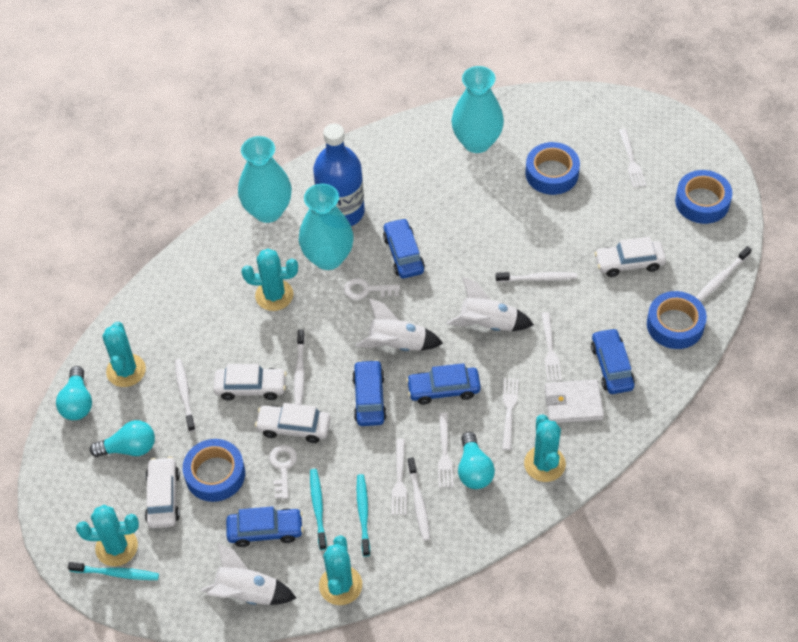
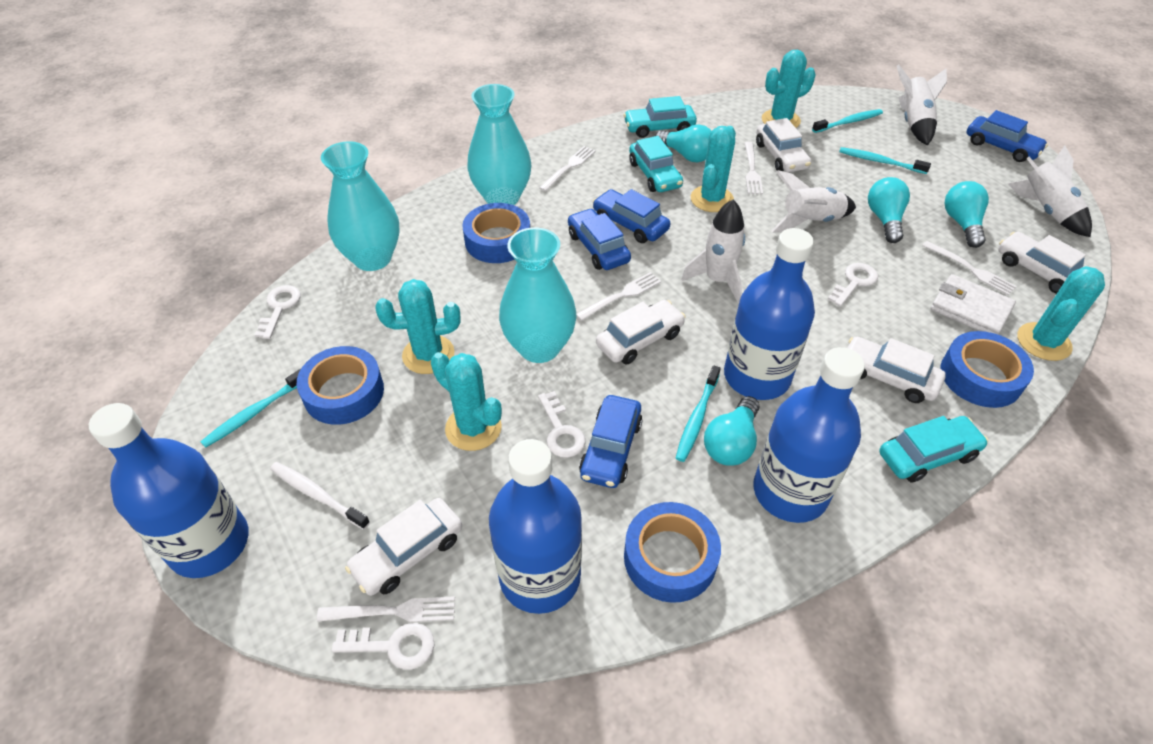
blue bottle: 1 -> 4
blue car: 5 -> 4
turquoise car: 0 -> 3
turquoise light bulb: 3 -> 4
turquoise toothbrush: 3 -> 4
white car: 4 -> 5
white key: 2 -> 4
white rocket: 3 -> 4
white toothbrush: 5 -> 1

